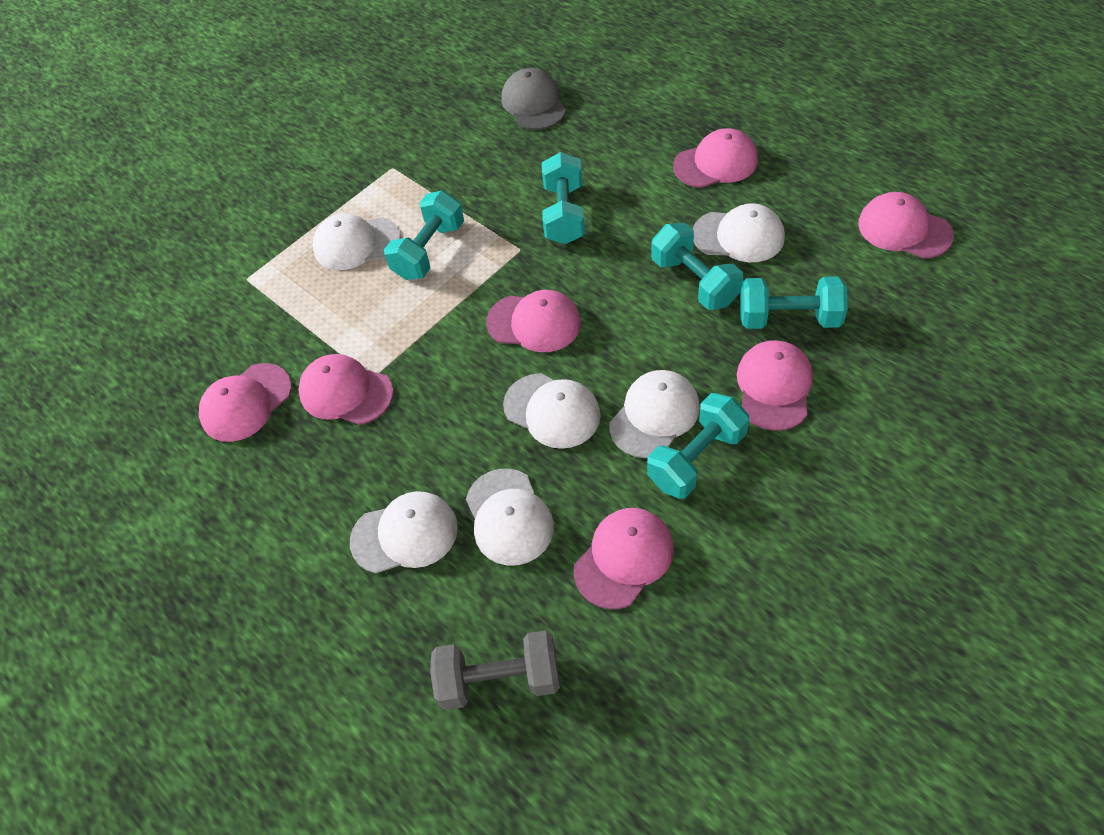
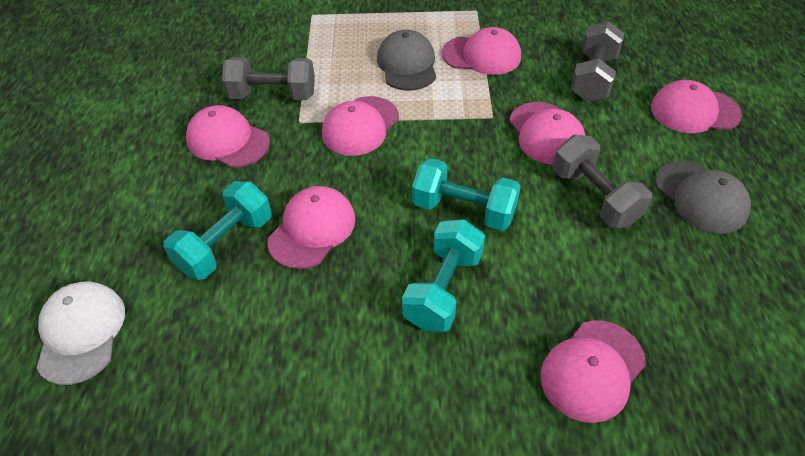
grey cap: 1 -> 2
grey dumbbell: 1 -> 3
turquoise dumbbell: 5 -> 3
white cap: 6 -> 1

